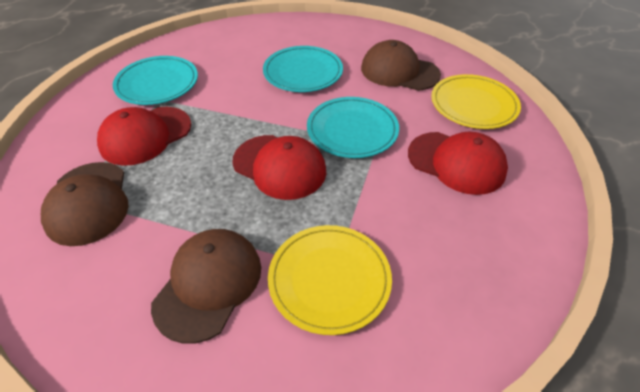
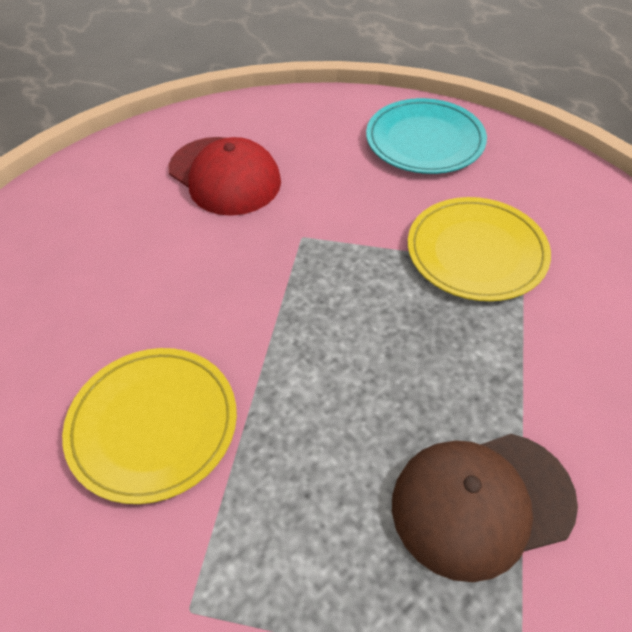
brown cap: 3 -> 1
red cap: 3 -> 1
turquoise plate: 3 -> 1

